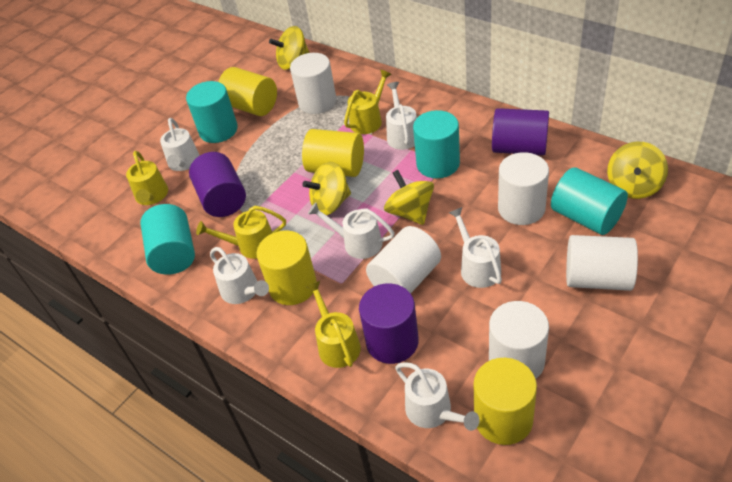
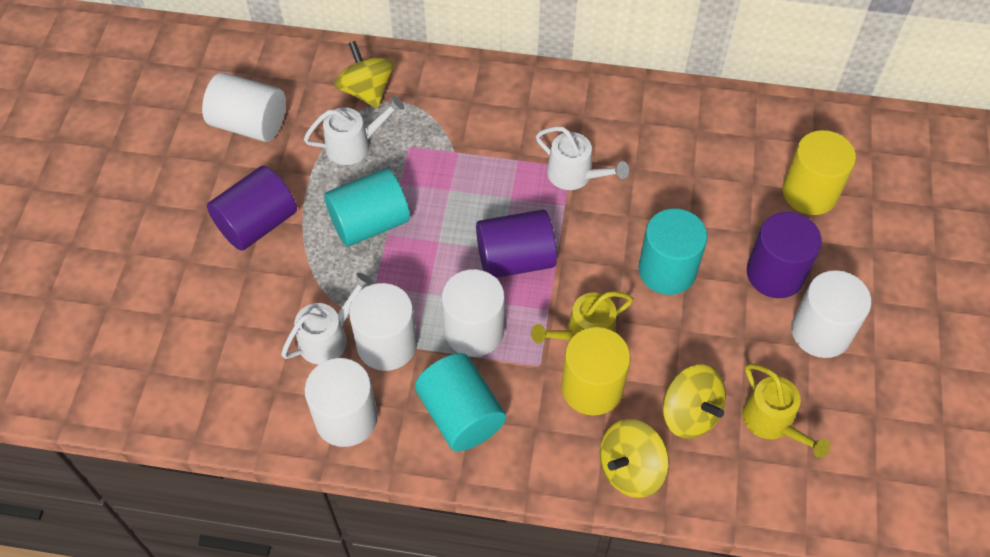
turquoise cylinder: 4 -> 3
white watering can: 6 -> 3
yellow cylinder: 4 -> 2
yellow spinning top: 4 -> 3
yellow watering can: 4 -> 2

